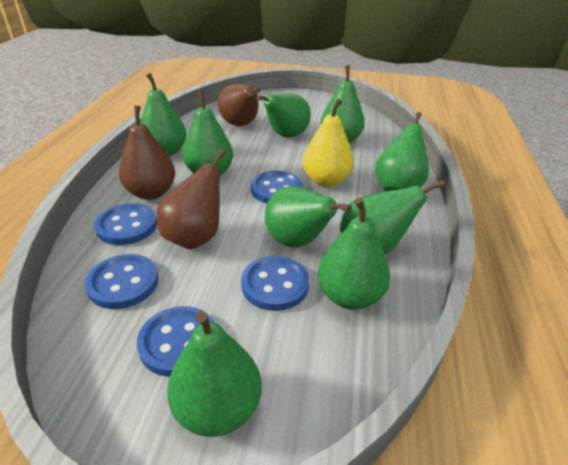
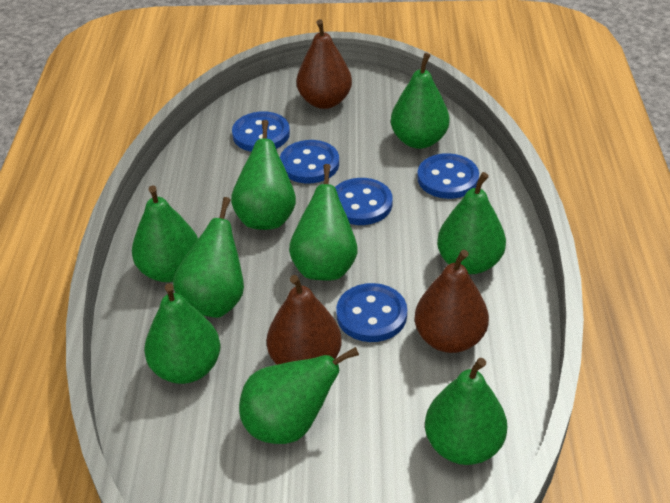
yellow pear: 1 -> 0

